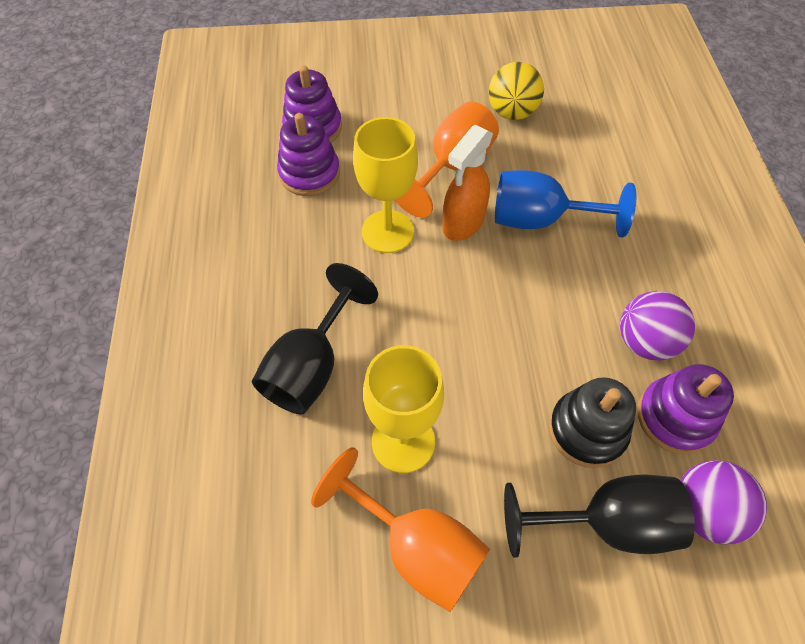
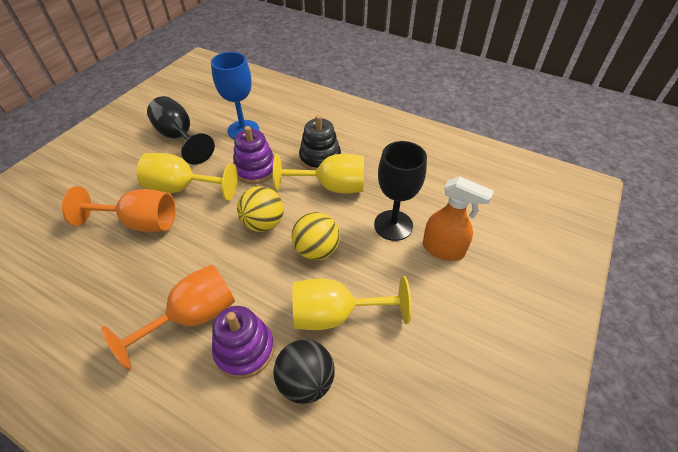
black ball: 0 -> 1
purple ball: 2 -> 0
purple stacking toy: 3 -> 2
yellow ball: 1 -> 2
yellow goblet: 2 -> 3

